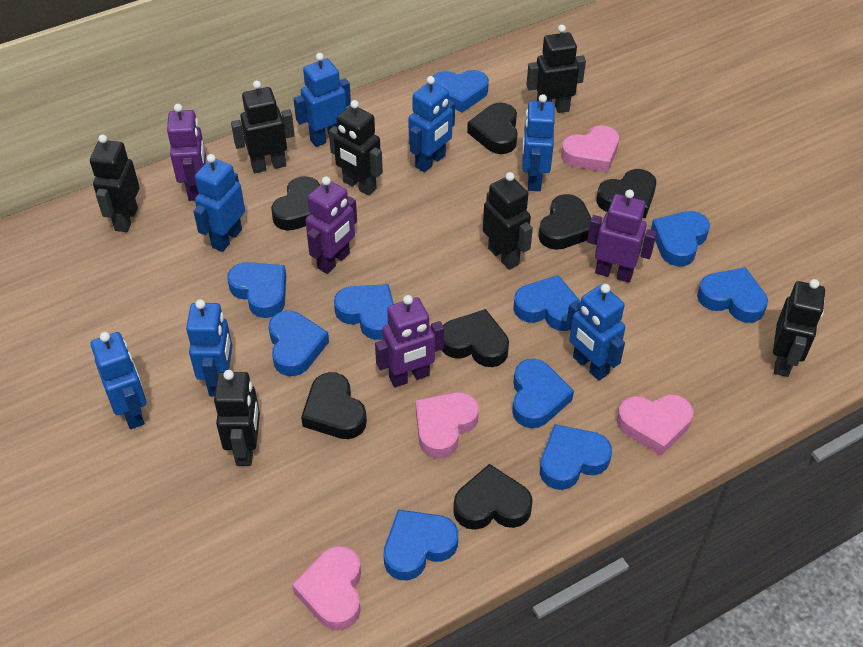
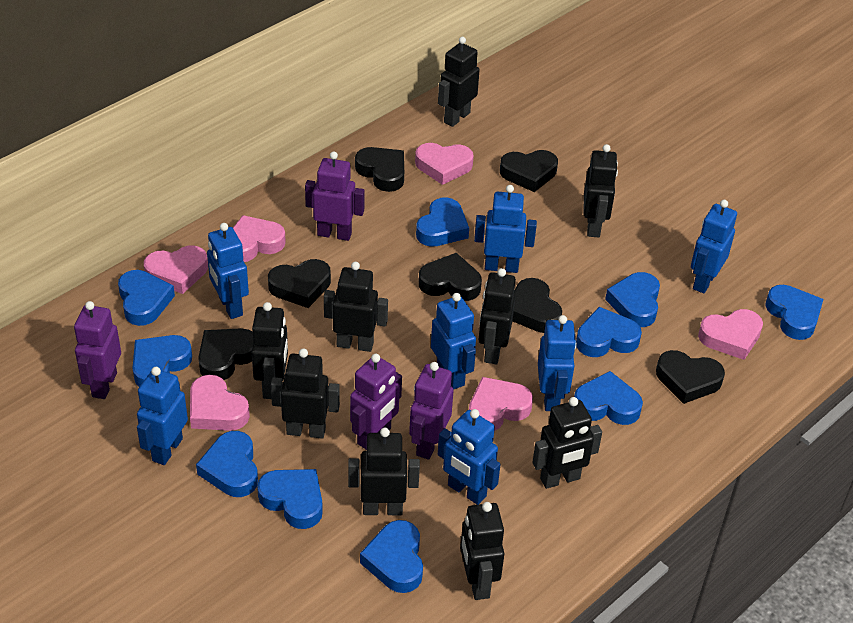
black robot: 7 -> 9
pink heart: 4 -> 6

